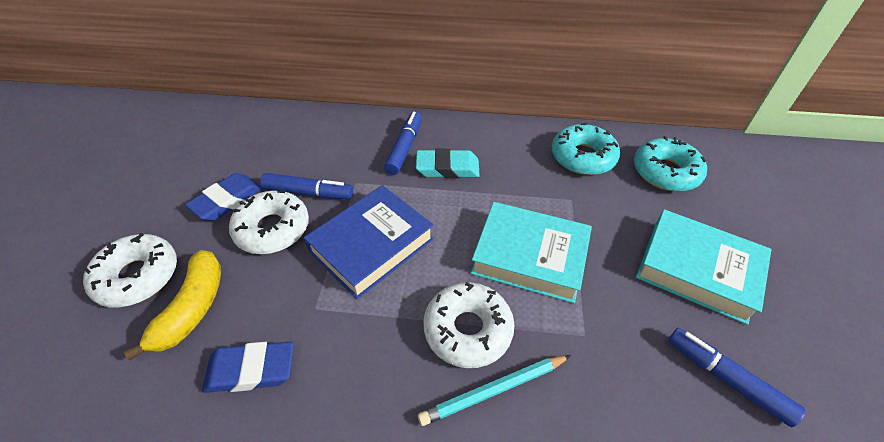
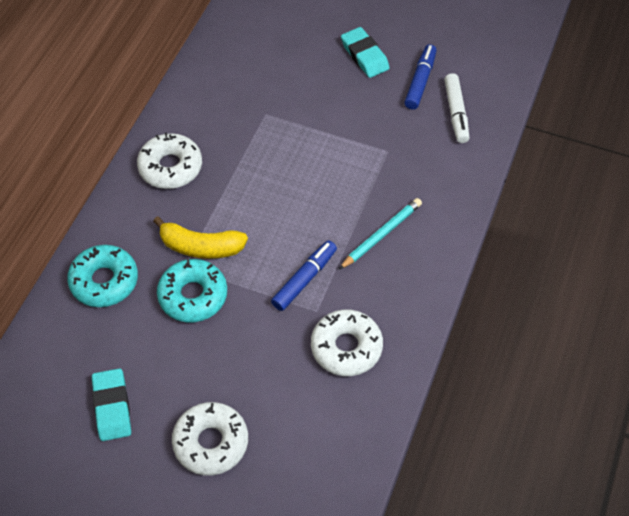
blue book: 1 -> 0
blue eraser: 2 -> 0
blue marker: 3 -> 2
turquoise book: 2 -> 0
turquoise eraser: 1 -> 2
white marker: 0 -> 1

